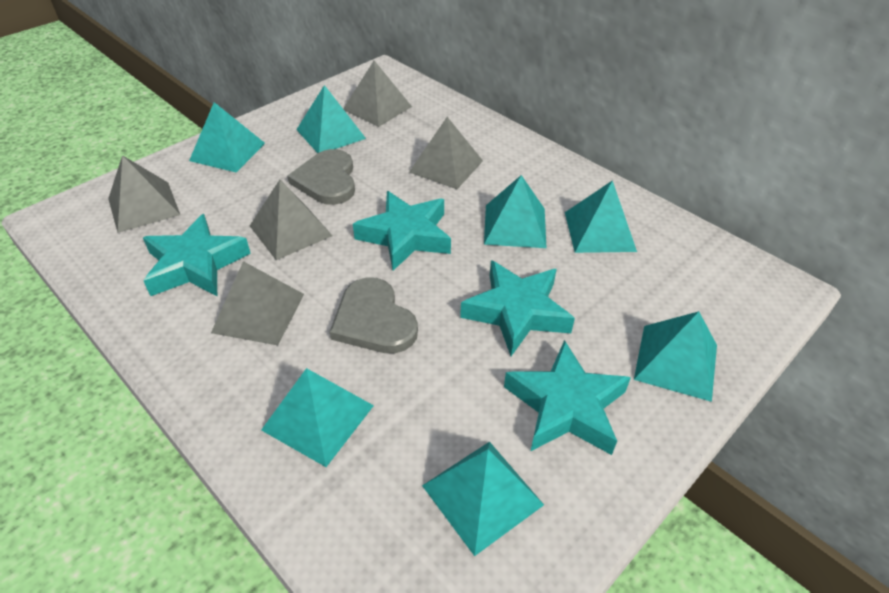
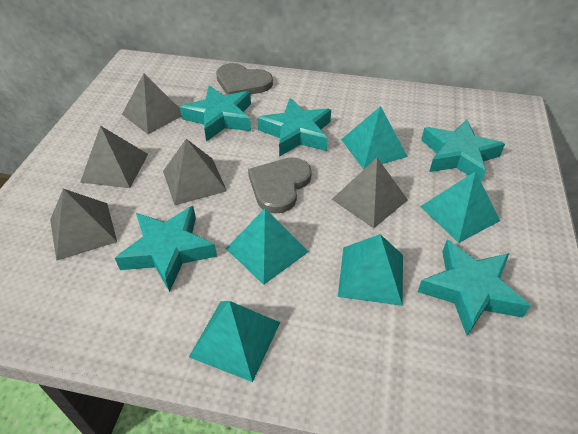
turquoise pyramid: 7 -> 5
turquoise star: 4 -> 5

